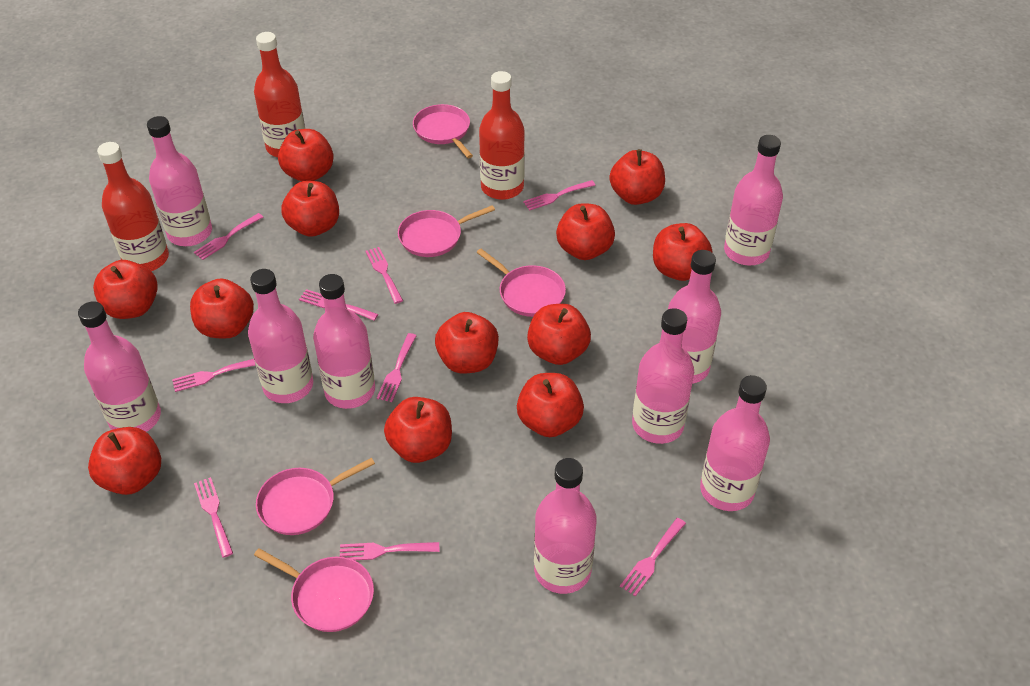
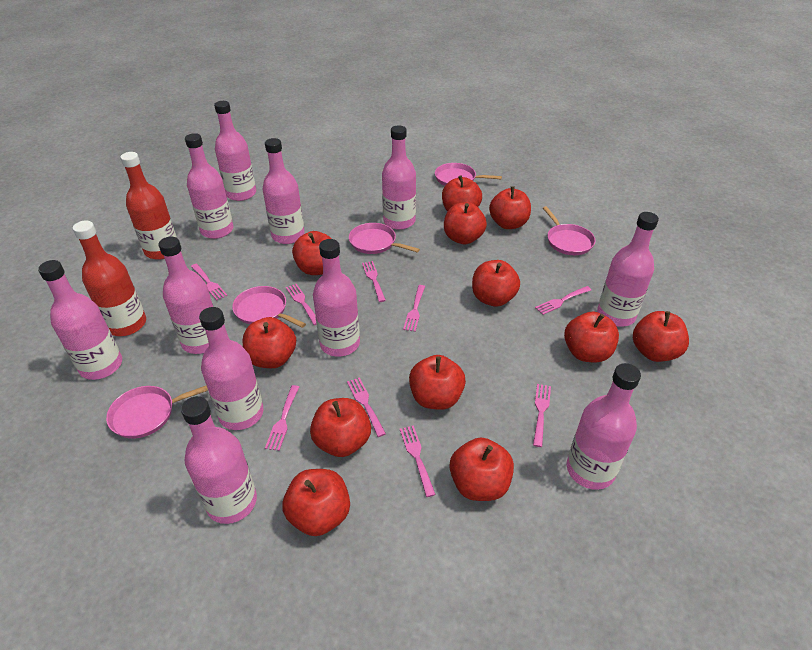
pink bottle: 9 -> 11
red bottle: 3 -> 2

